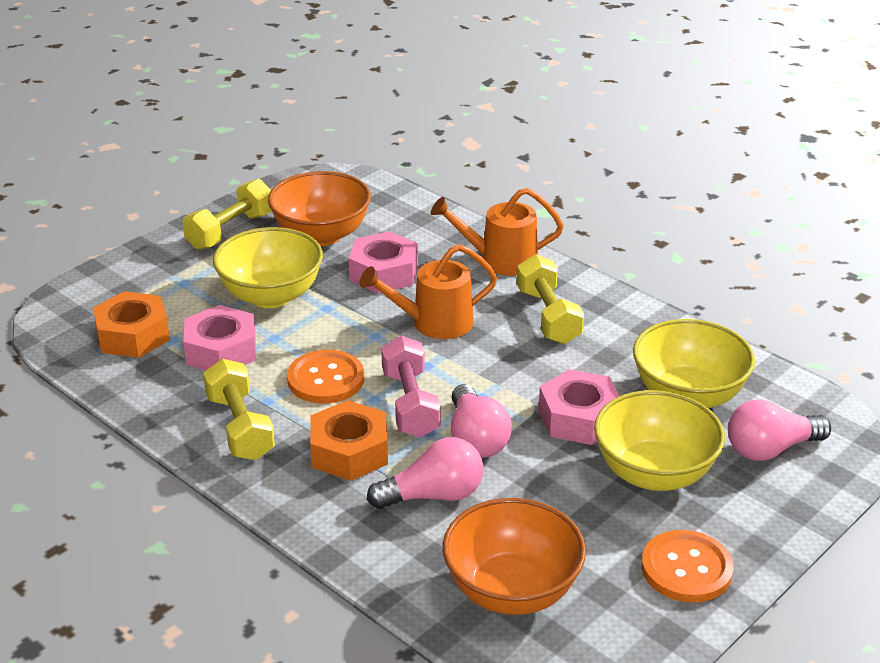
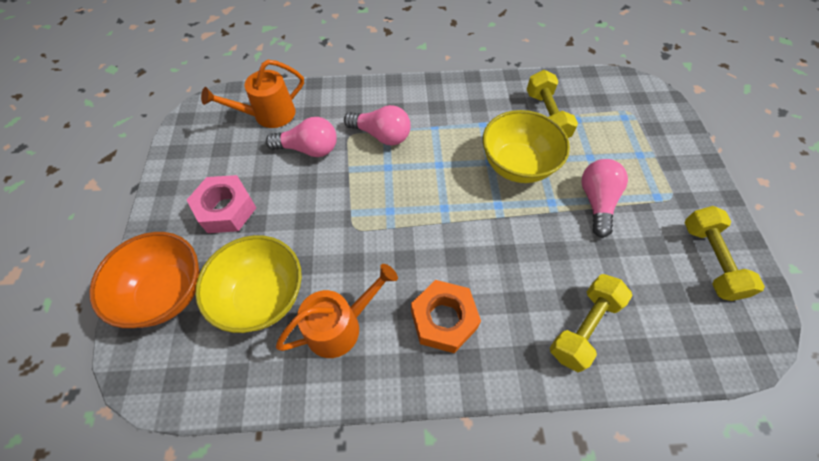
orange bowl: 2 -> 1
orange button: 2 -> 0
orange nut: 2 -> 1
pink dumbbell: 1 -> 0
pink nut: 3 -> 1
yellow bowl: 3 -> 2

